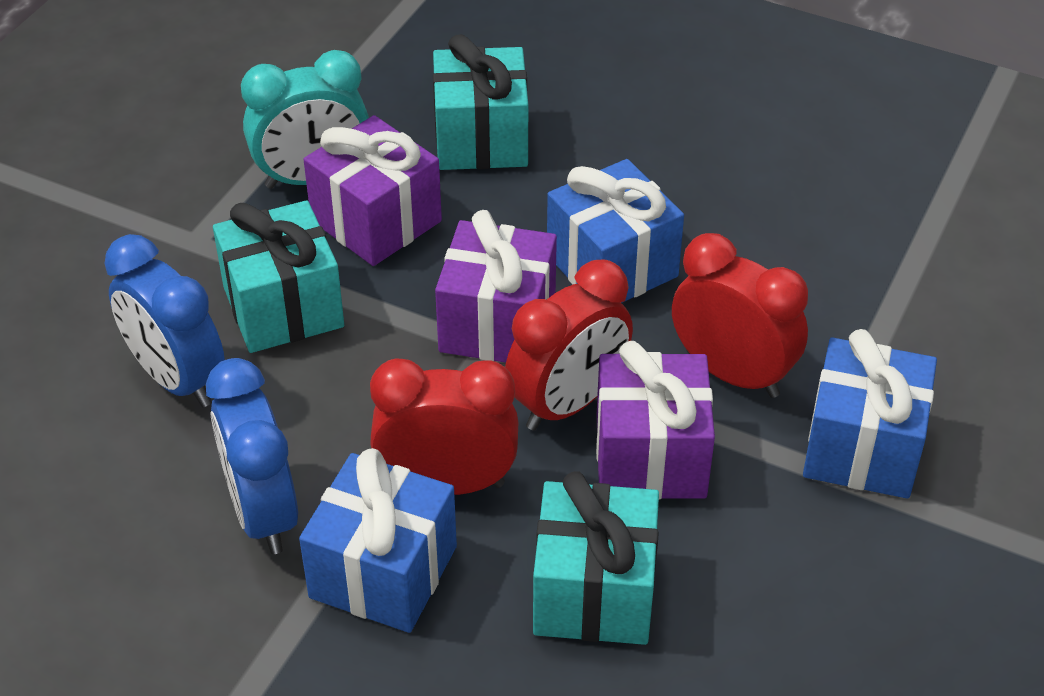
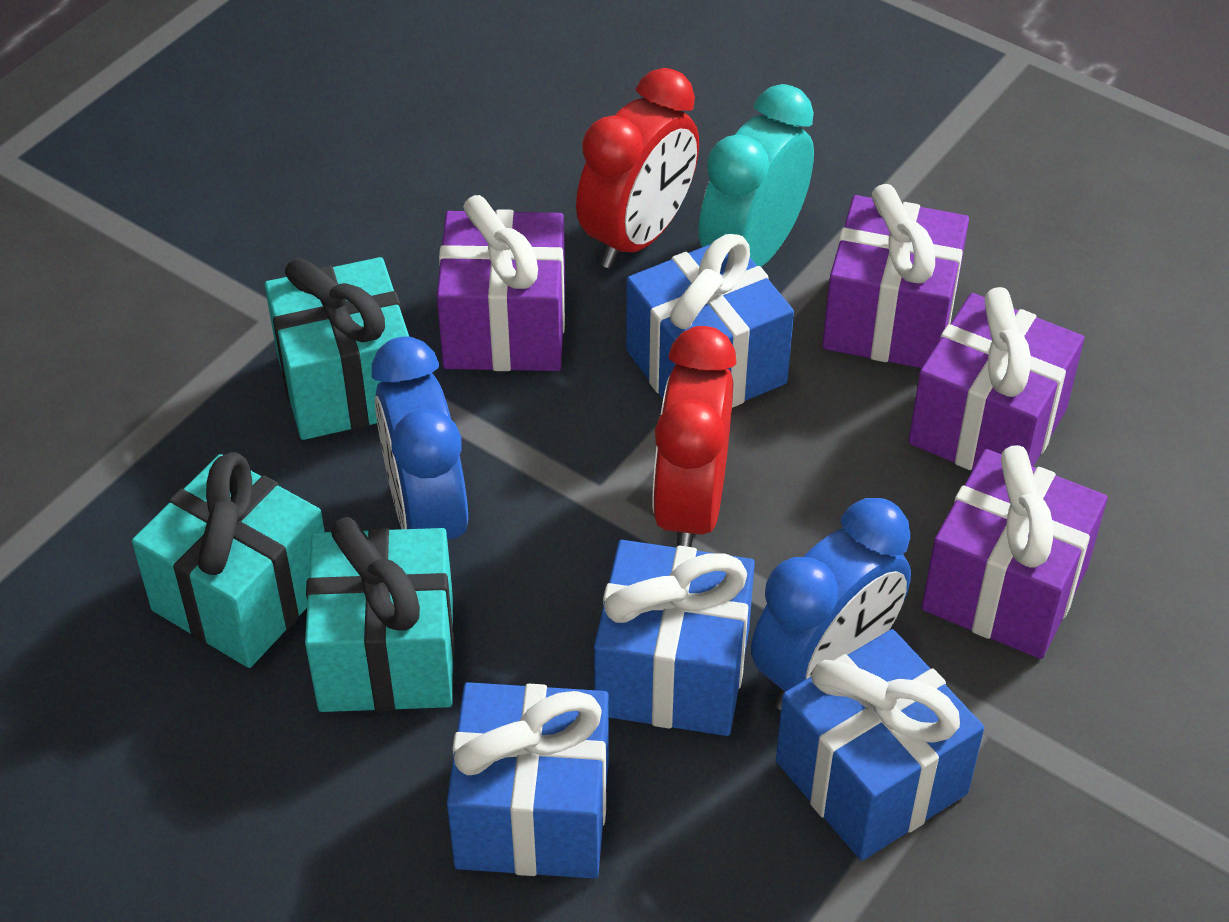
blue gift: 3 -> 4
purple gift: 3 -> 4
red clock: 3 -> 2

